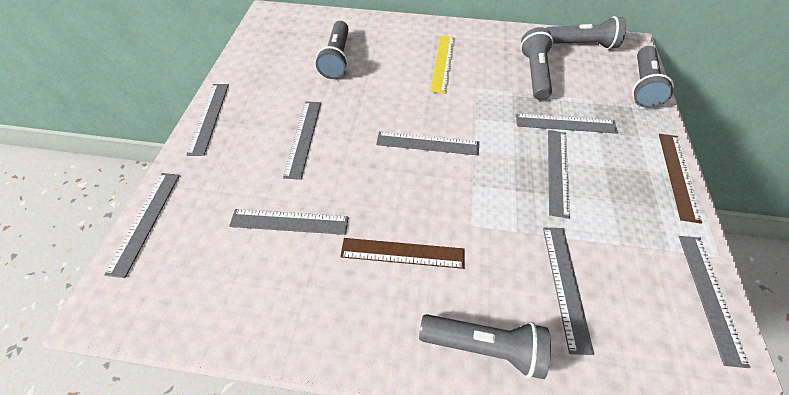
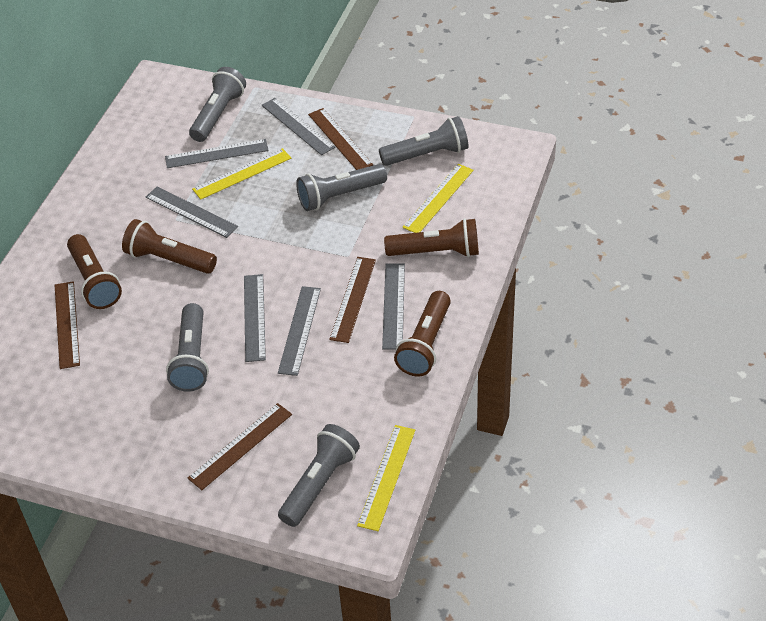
brown flashlight: 0 -> 4
brown ruler: 2 -> 4
grey ruler: 9 -> 6
yellow ruler: 1 -> 3

